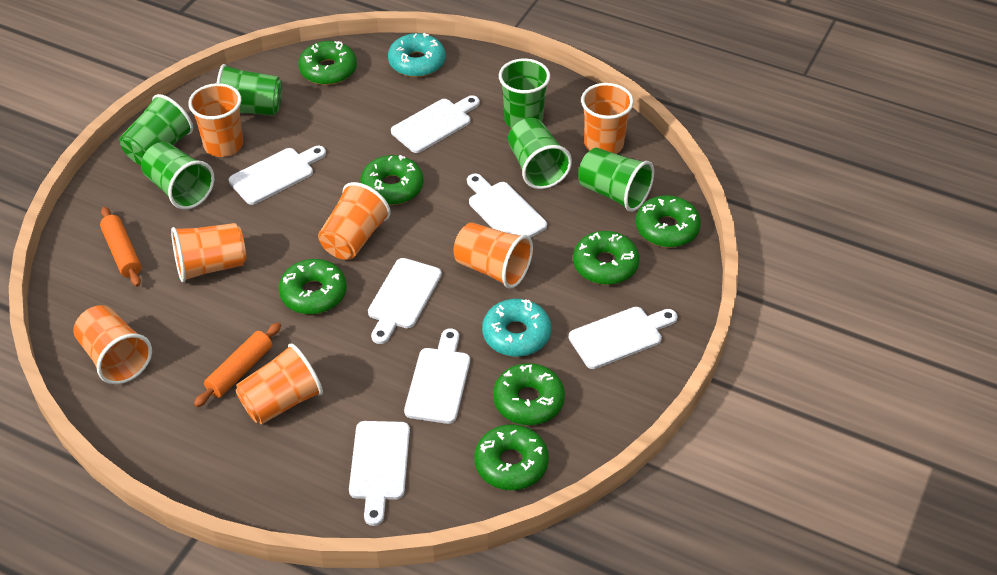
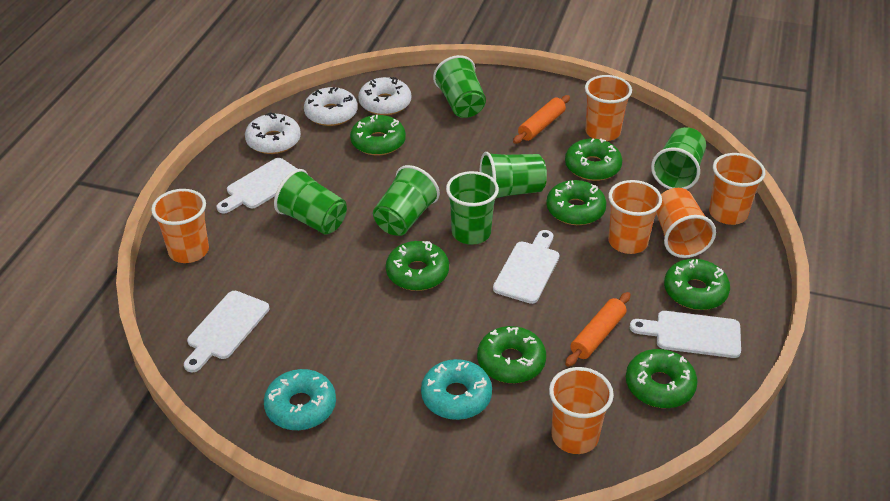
orange cup: 7 -> 6
white cutting board: 7 -> 4
white donut: 0 -> 3

